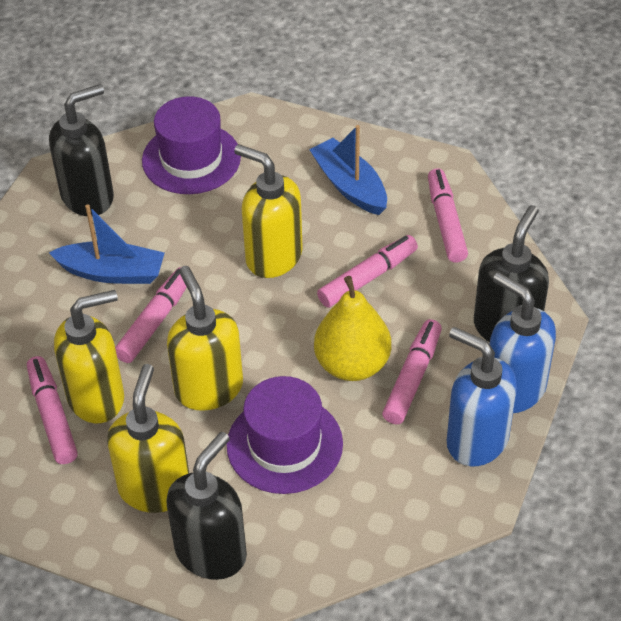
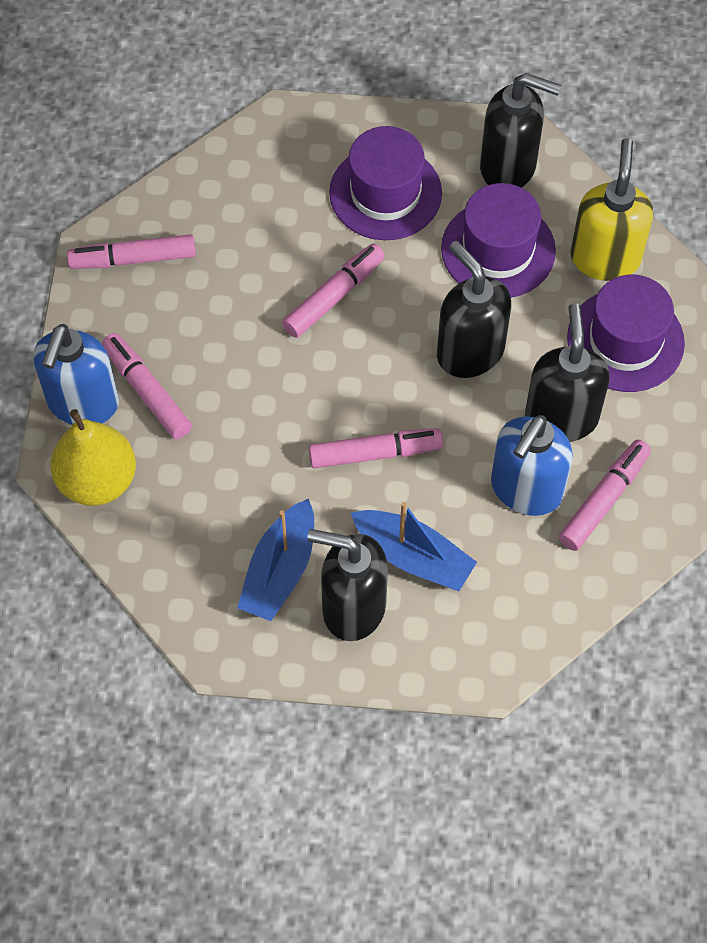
black soap dispenser: 3 -> 4
purple hat: 2 -> 3
yellow soap dispenser: 4 -> 1

